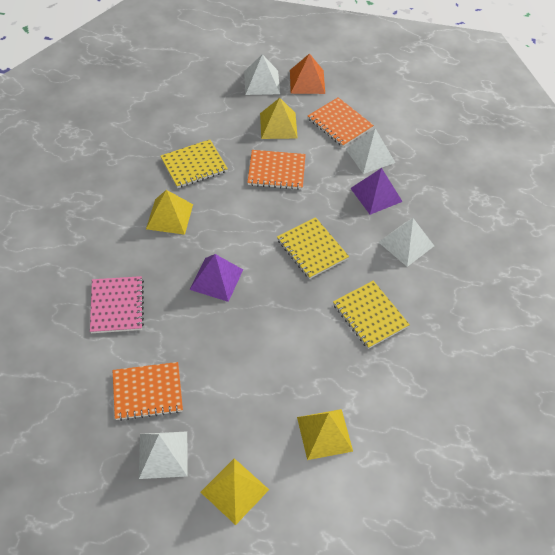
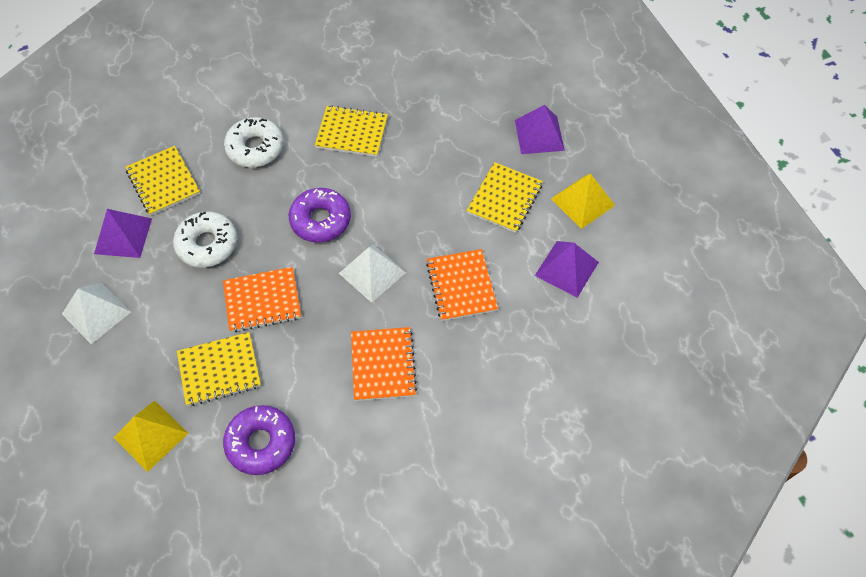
orange pyramid: 1 -> 0
pink notebook: 1 -> 0
purple donut: 0 -> 2
purple pyramid: 2 -> 3
white donut: 0 -> 2
white pyramid: 4 -> 2
yellow notebook: 3 -> 4
yellow pyramid: 4 -> 2

